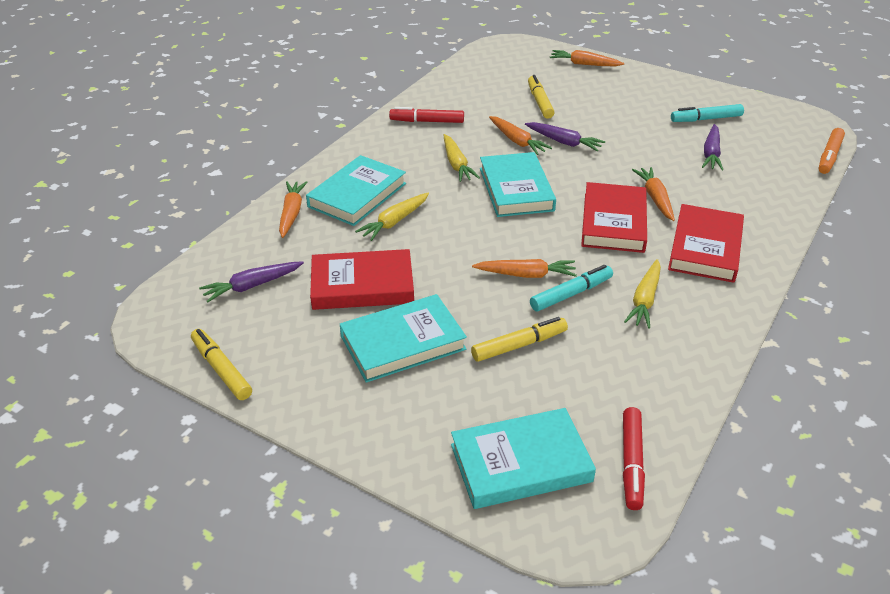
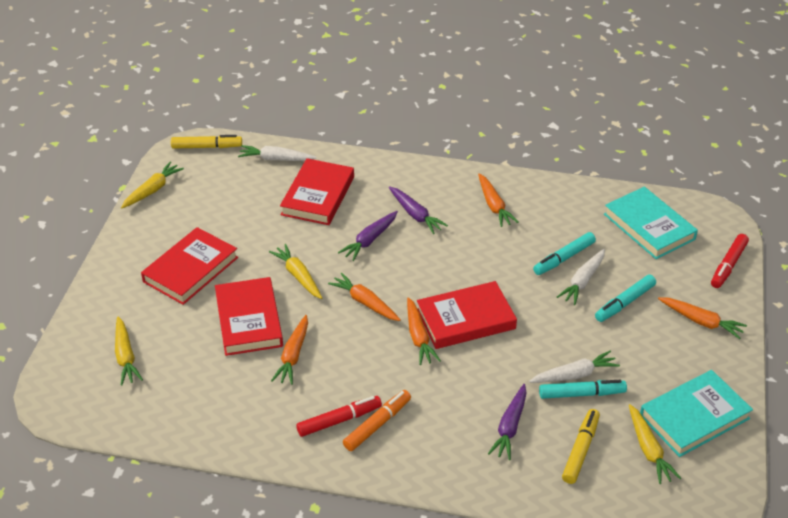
red book: 3 -> 4
turquoise book: 4 -> 2
turquoise marker: 2 -> 3
white carrot: 0 -> 3
yellow carrot: 3 -> 4
yellow marker: 3 -> 2

